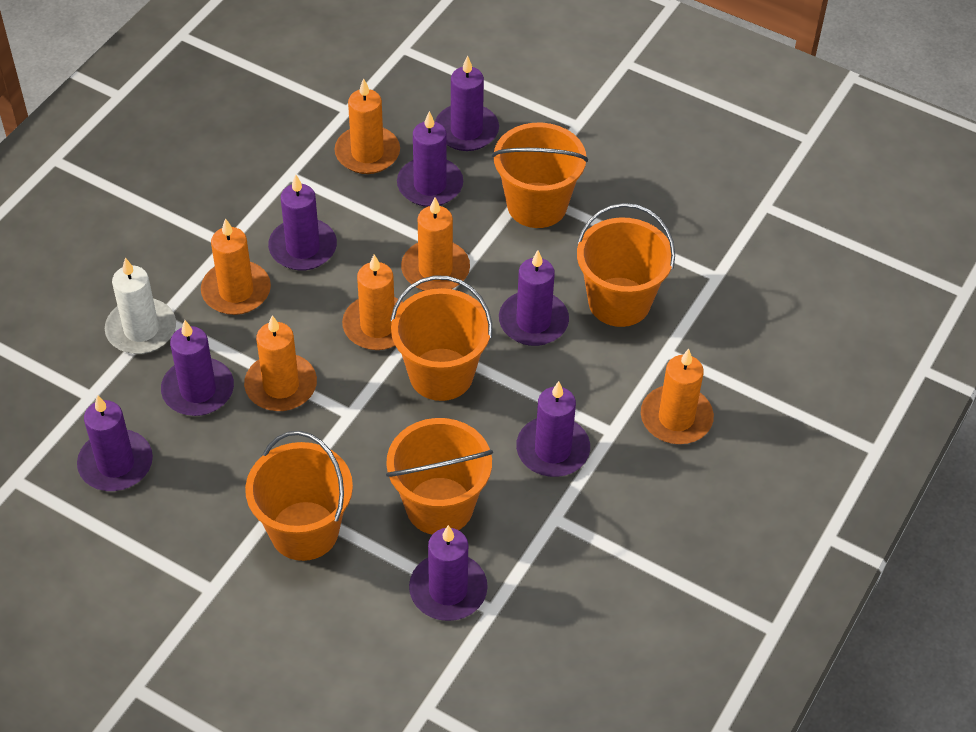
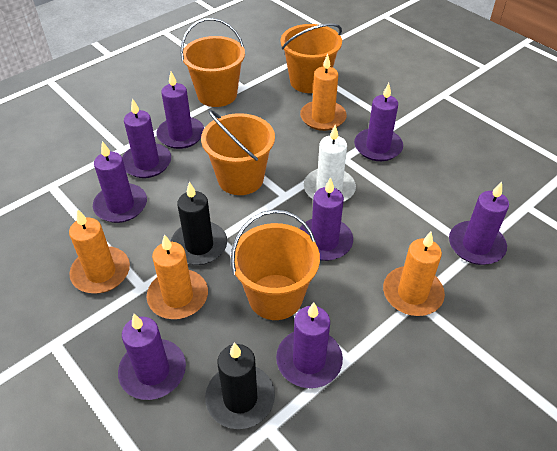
black candle: 0 -> 2
orange bucket: 5 -> 4
orange candle: 6 -> 4

